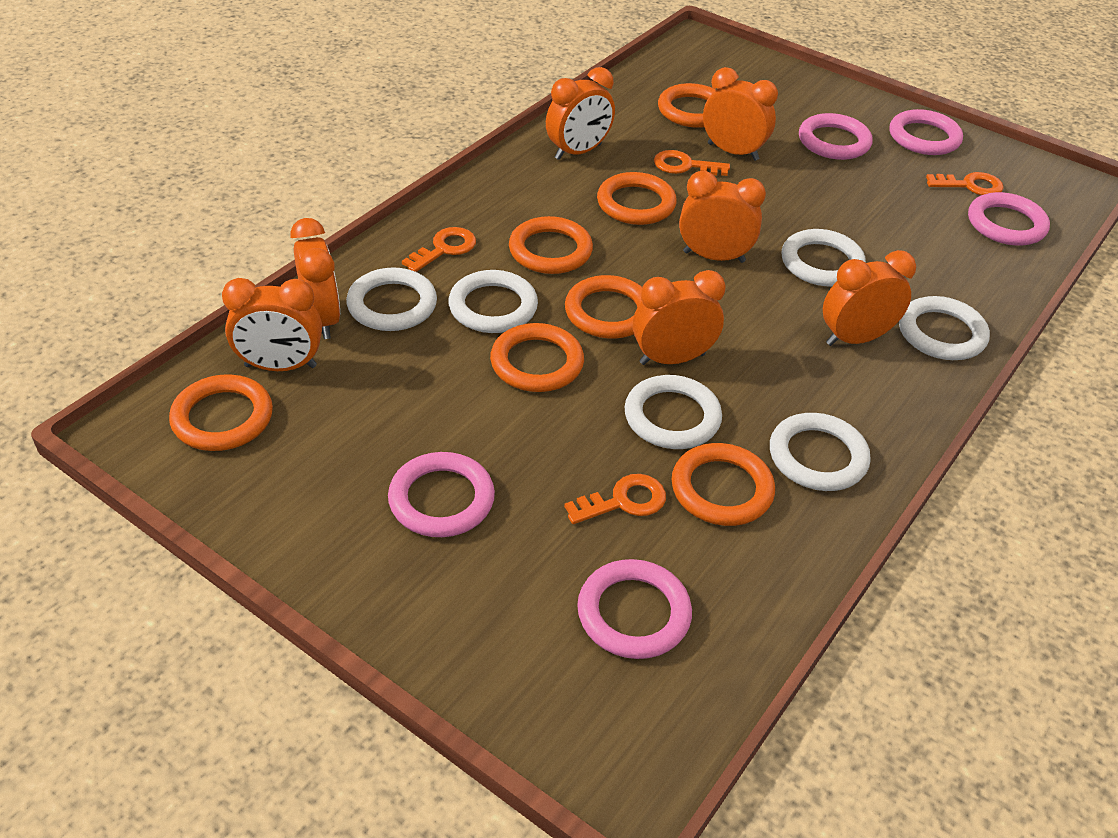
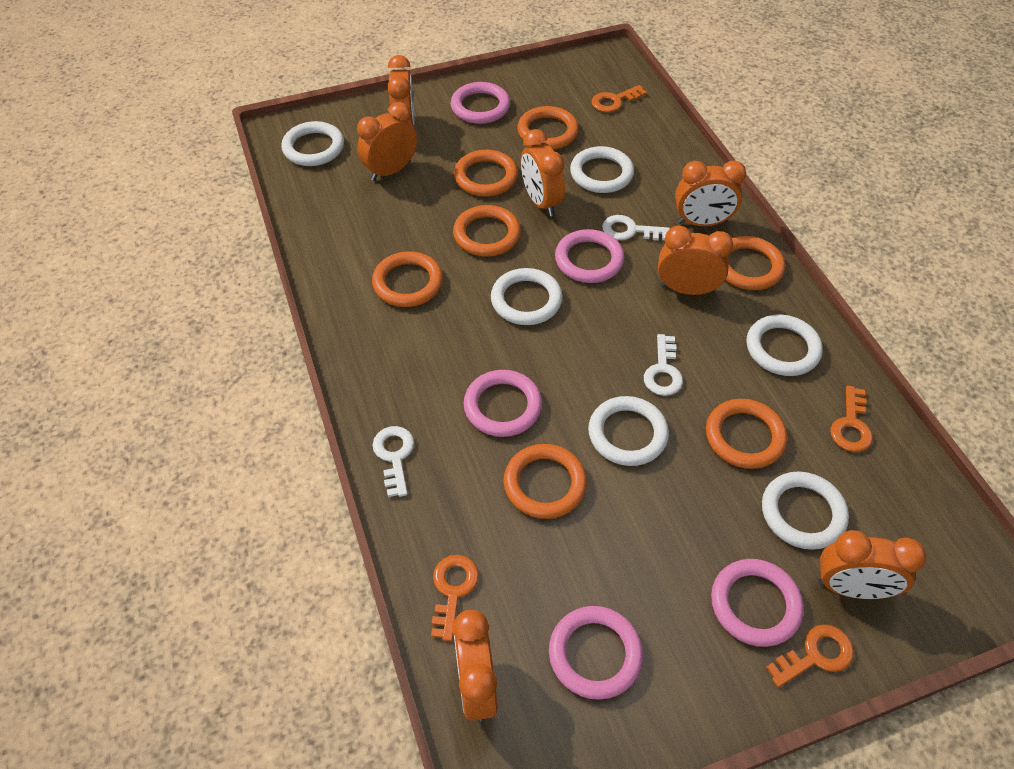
white key: 0 -> 3

